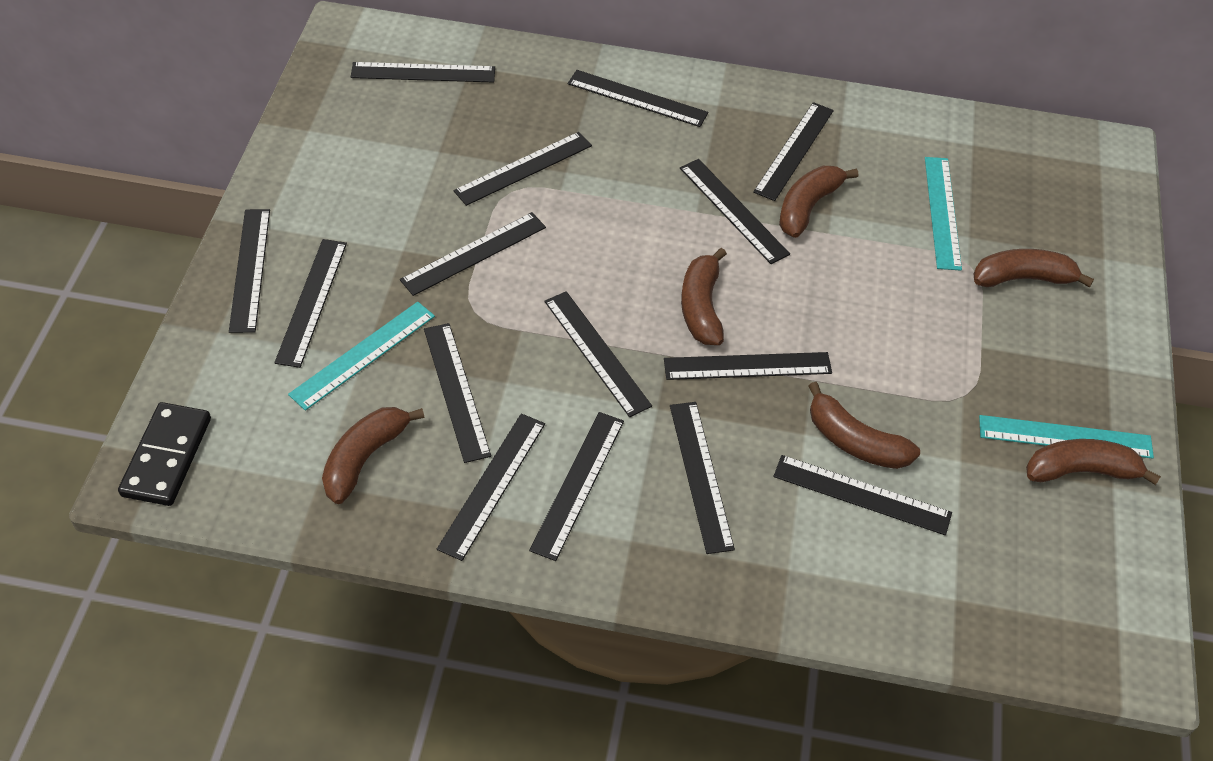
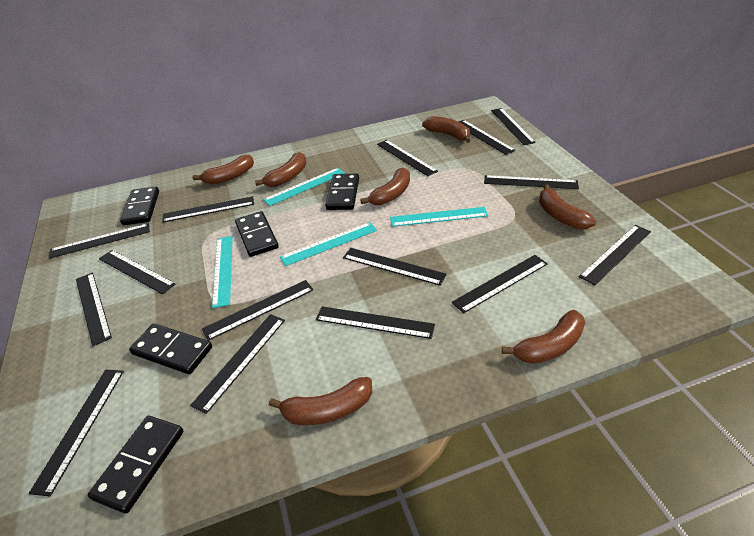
black domino: 1 -> 5
brown banana: 6 -> 7
turquoise ruler: 3 -> 4

